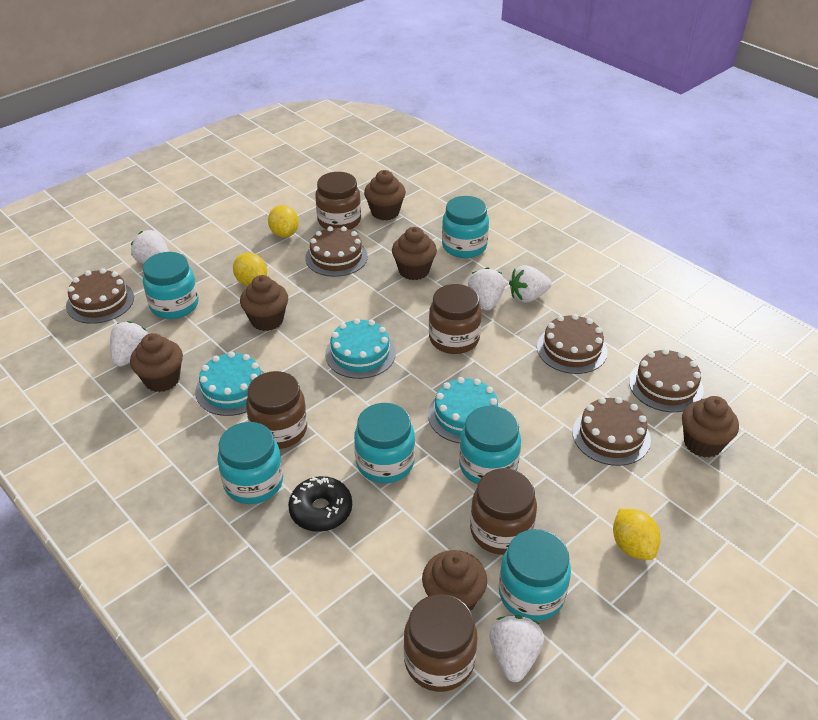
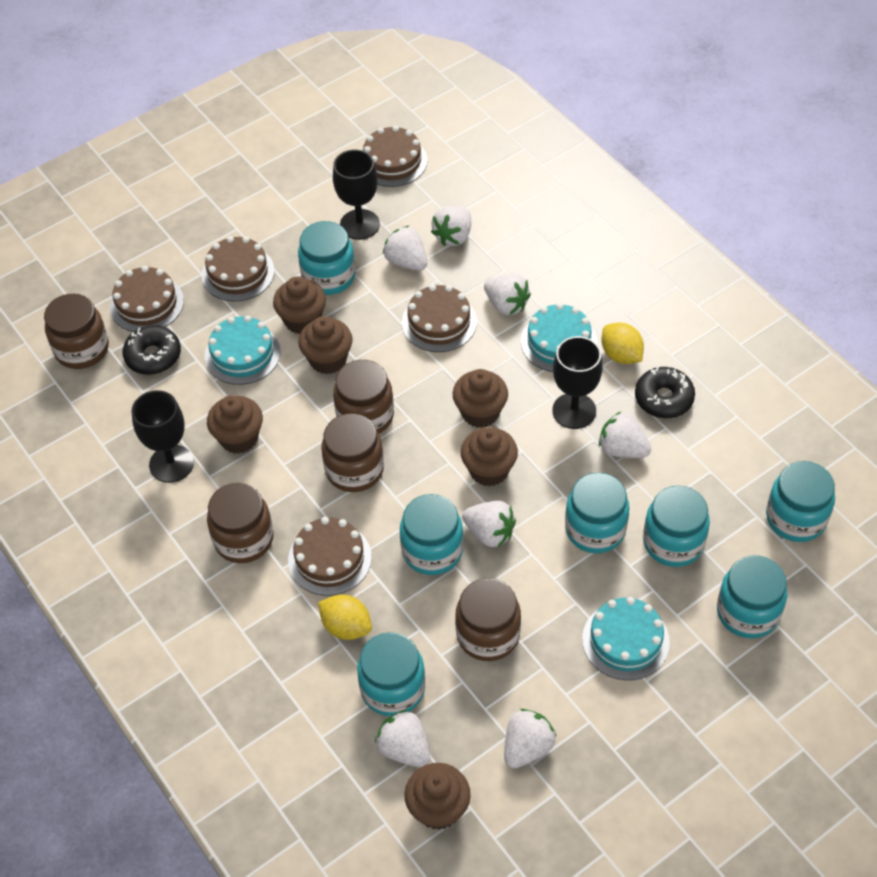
black donut: 1 -> 2
black goblet: 0 -> 3
turquoise jar: 6 -> 7
white strawberry: 5 -> 7
yellow lemon: 3 -> 2

